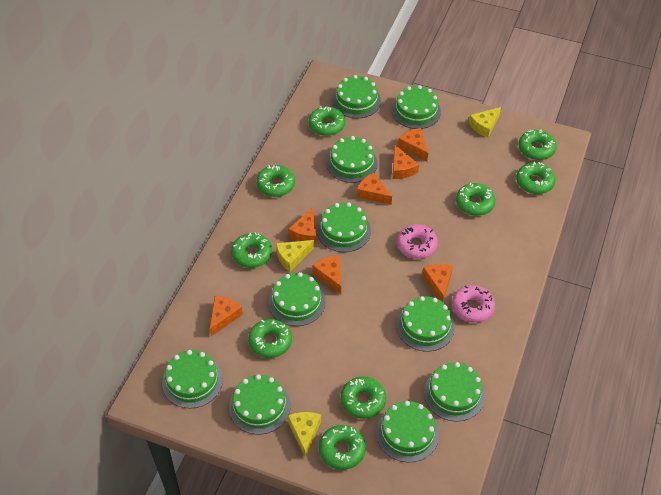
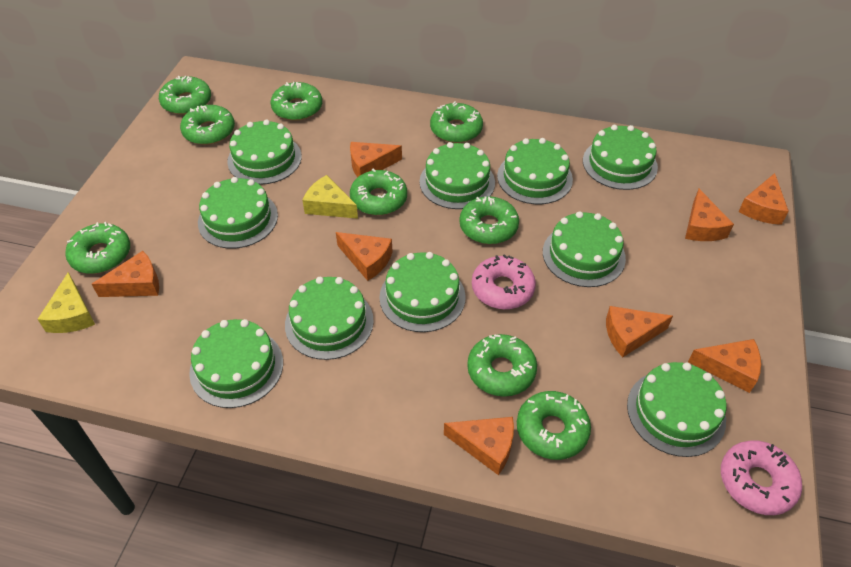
orange cheese: 7 -> 8
yellow cheese: 3 -> 2

